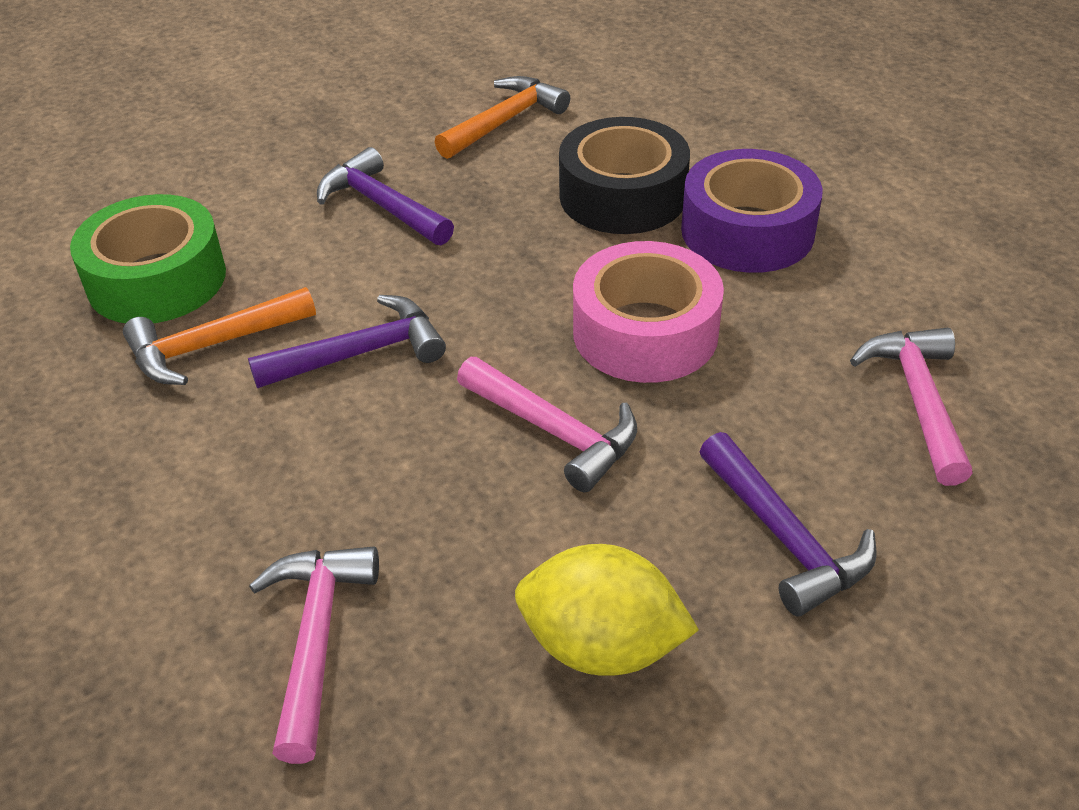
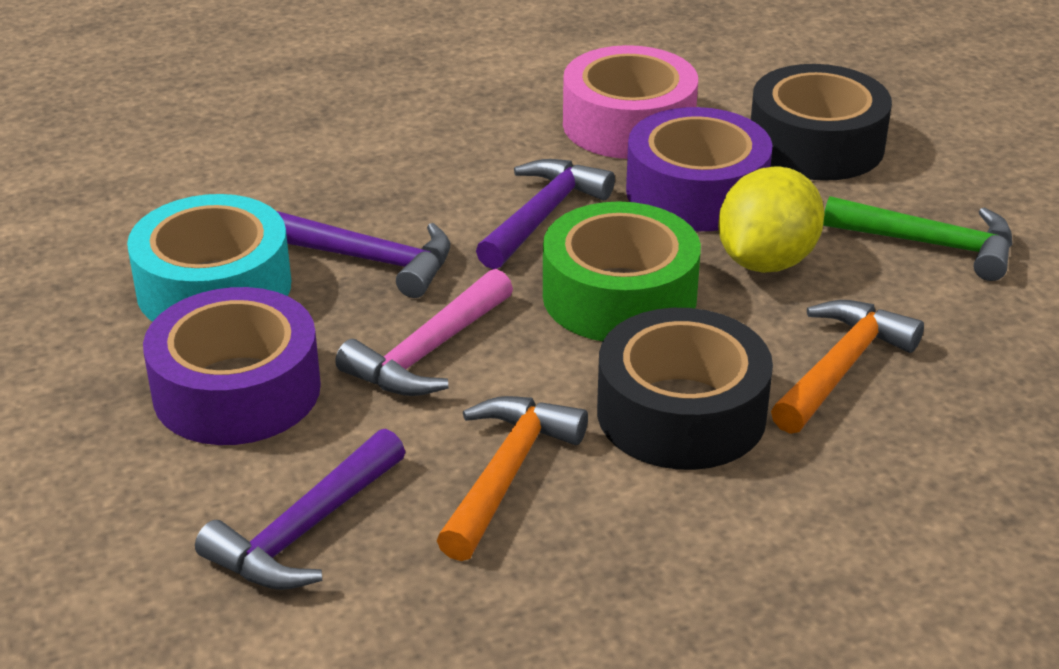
black tape: 1 -> 2
green hammer: 0 -> 1
pink hammer: 3 -> 1
purple tape: 1 -> 2
turquoise tape: 0 -> 1

